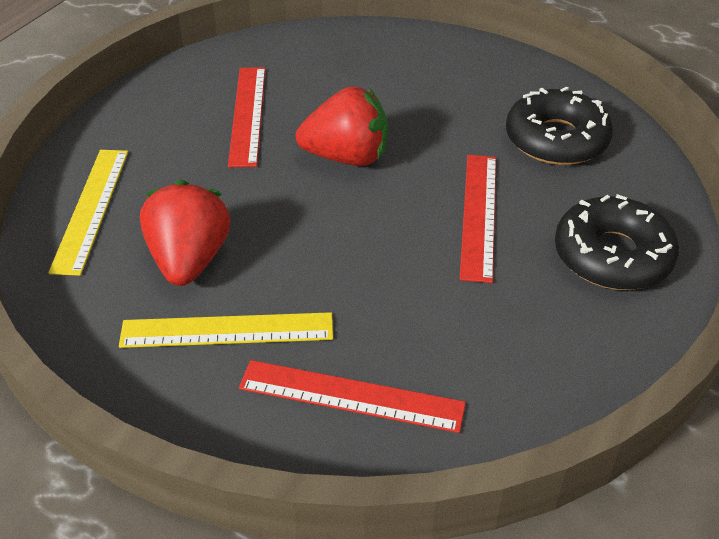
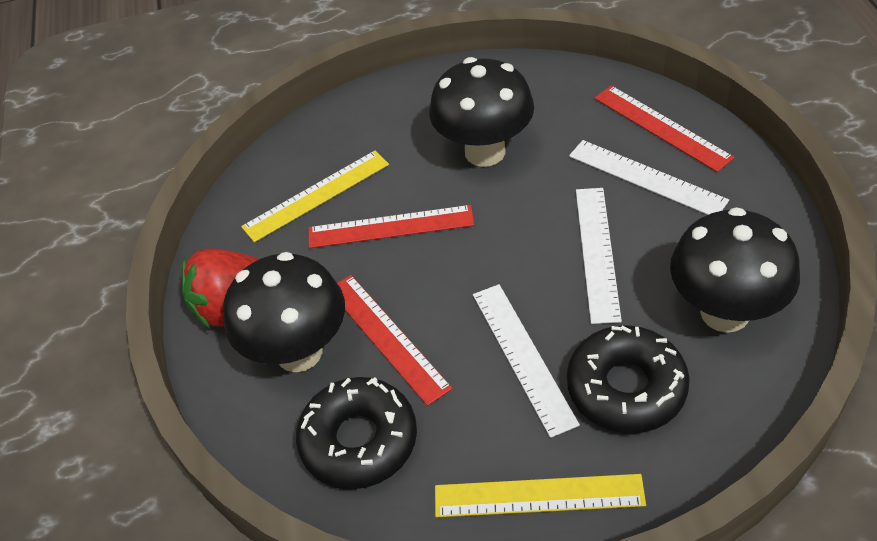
black mushroom: 0 -> 3
red strawberry: 2 -> 1
white ruler: 0 -> 3

